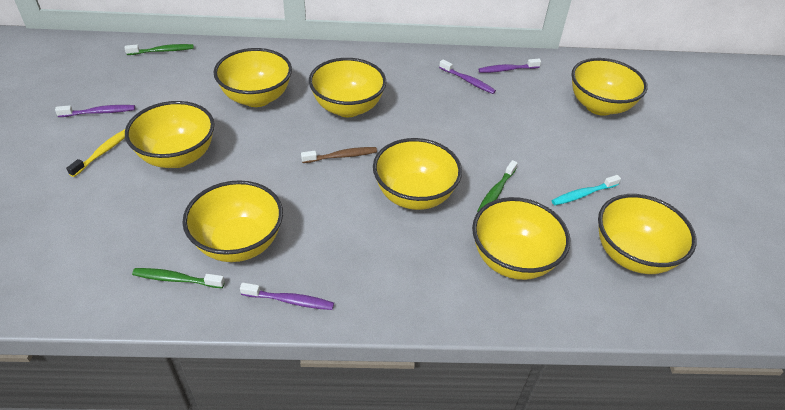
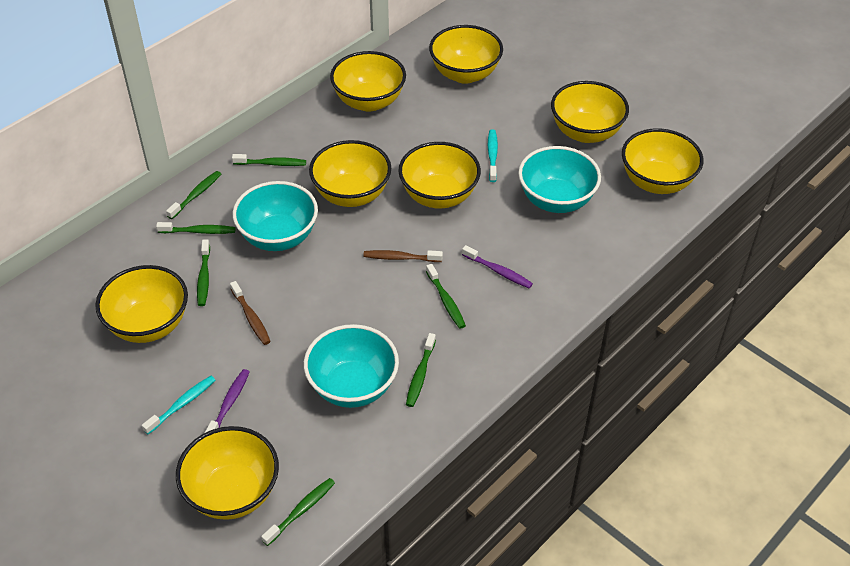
brown toothbrush: 1 -> 2
green toothbrush: 3 -> 7
purple toothbrush: 4 -> 2
turquoise bowl: 0 -> 3
turquoise toothbrush: 1 -> 2
yellow toothbrush: 1 -> 0

